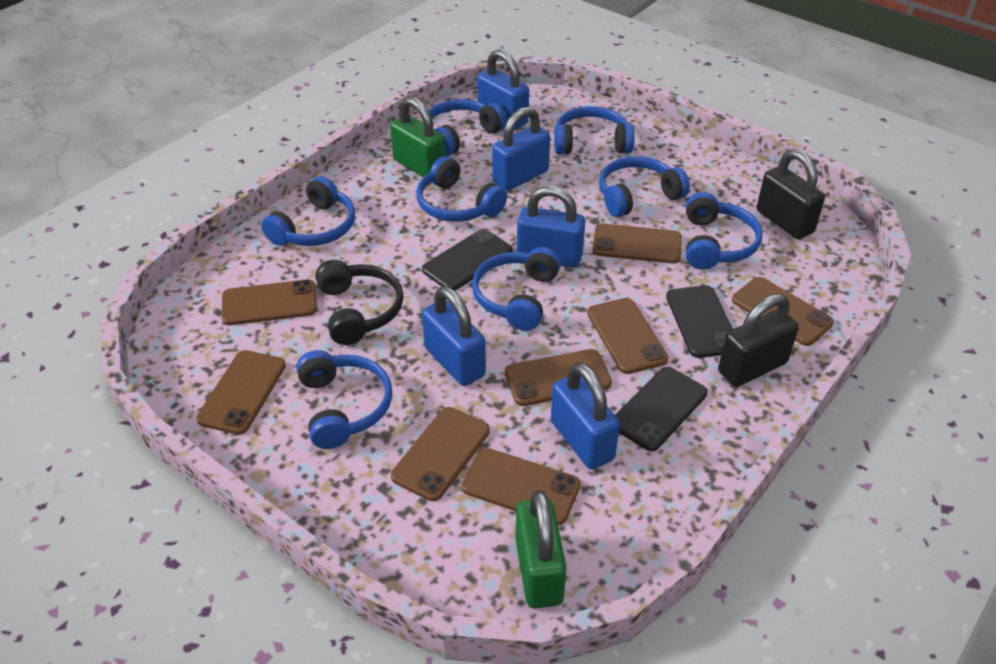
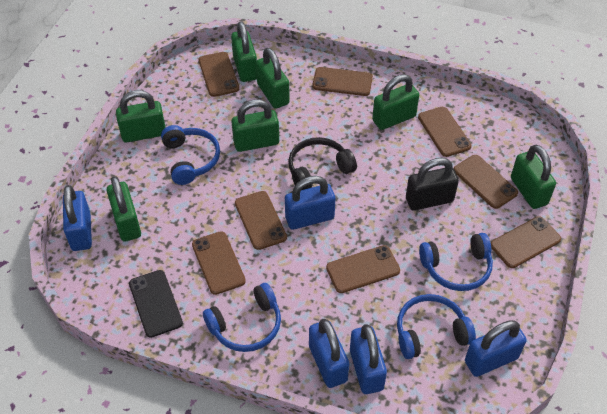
black padlock: 2 -> 1
black phone: 3 -> 1
blue headphones: 8 -> 4
green padlock: 2 -> 7

